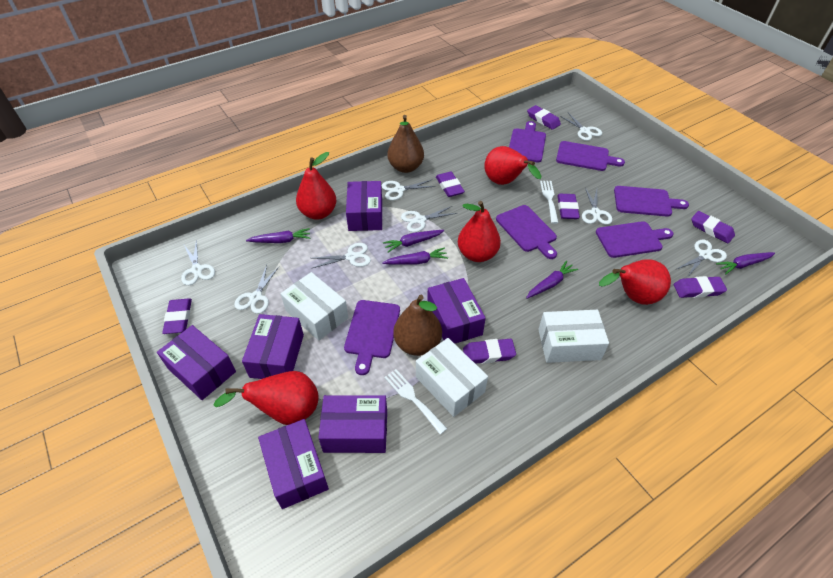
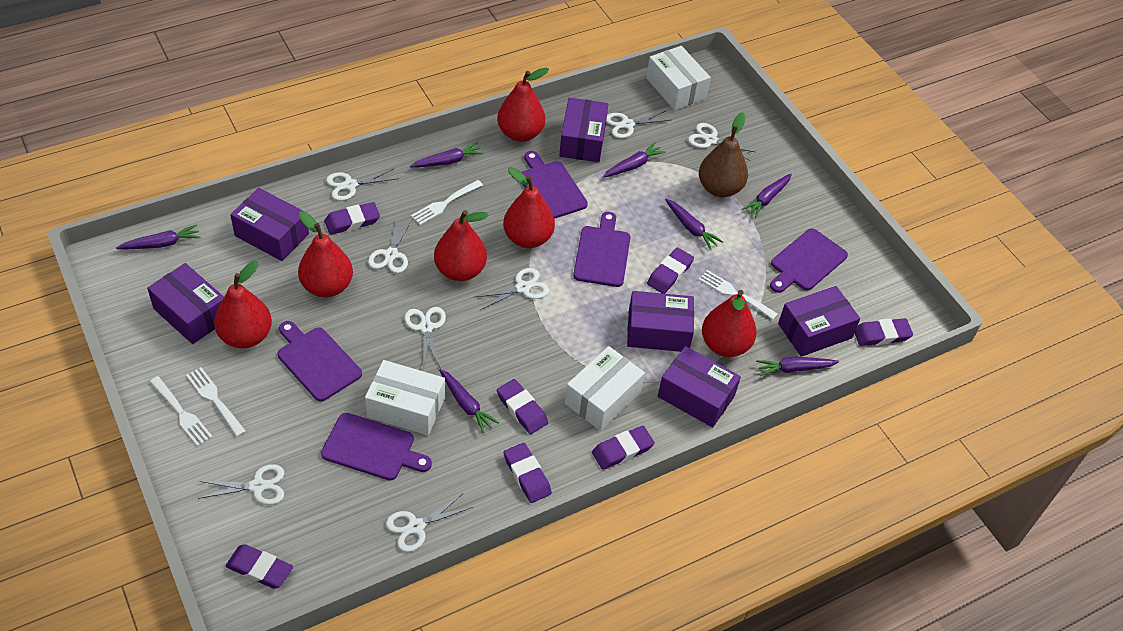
brown pear: 2 -> 1
purple carrot: 5 -> 7
purple cutting board: 6 -> 5
red pear: 5 -> 6
white fork: 2 -> 4

